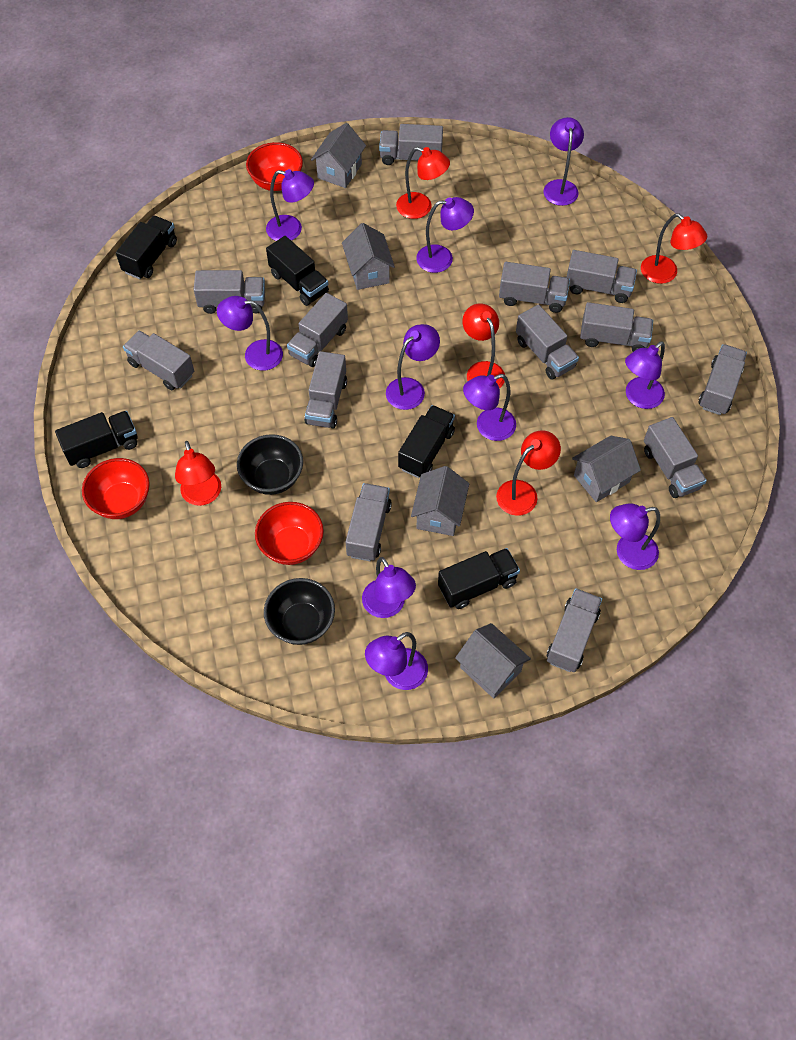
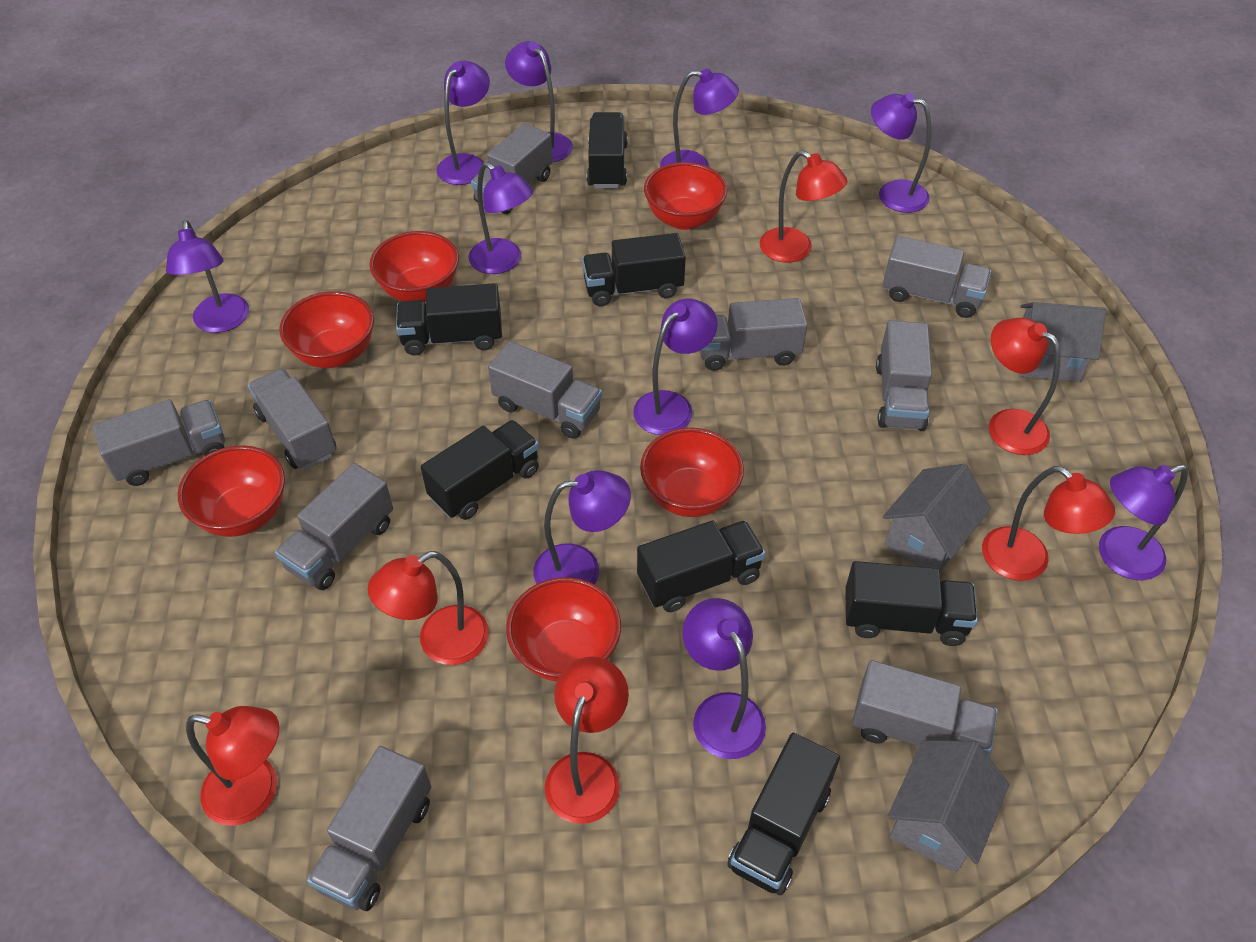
black bowl: 2 -> 0
black truck: 5 -> 7
grey house: 5 -> 3
grey truck: 13 -> 10
red bowl: 3 -> 6
red lamp: 5 -> 6

